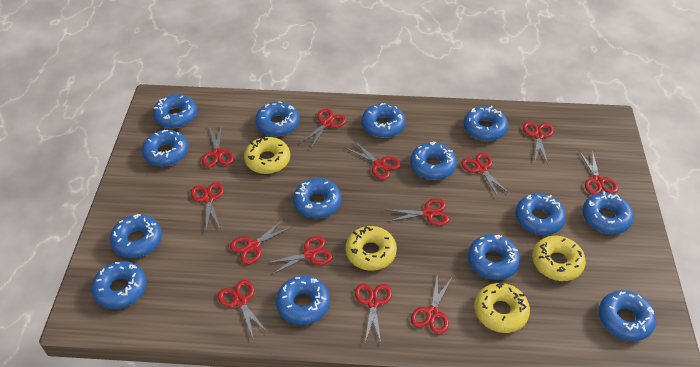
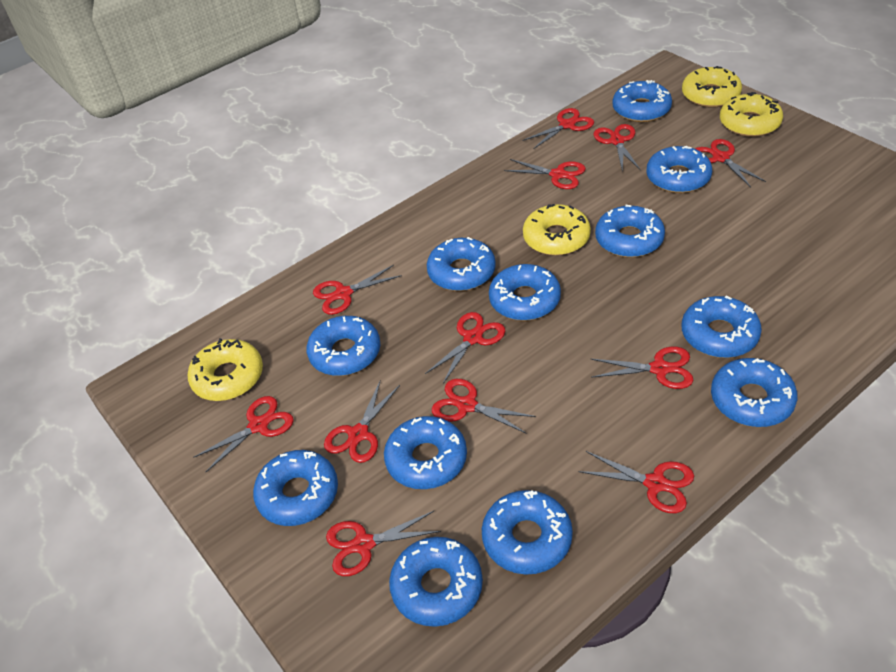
blue donut: 14 -> 12
red scissors: 13 -> 12

